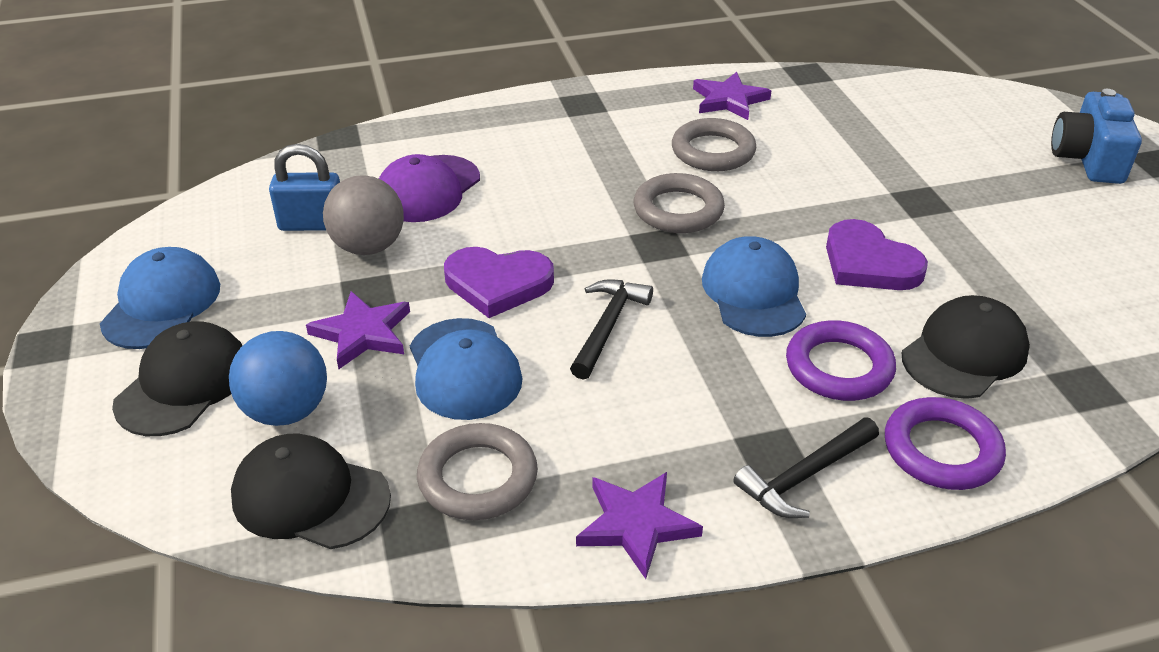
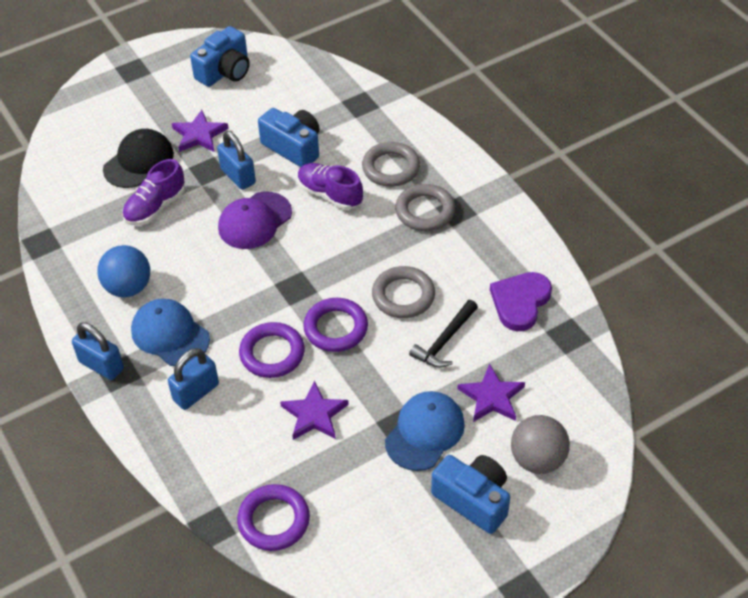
black cap: 3 -> 1
black hammer: 2 -> 1
blue camera: 1 -> 3
blue cap: 3 -> 2
blue padlock: 1 -> 3
purple heart: 2 -> 1
purple ring: 2 -> 3
purple shoe: 0 -> 2

